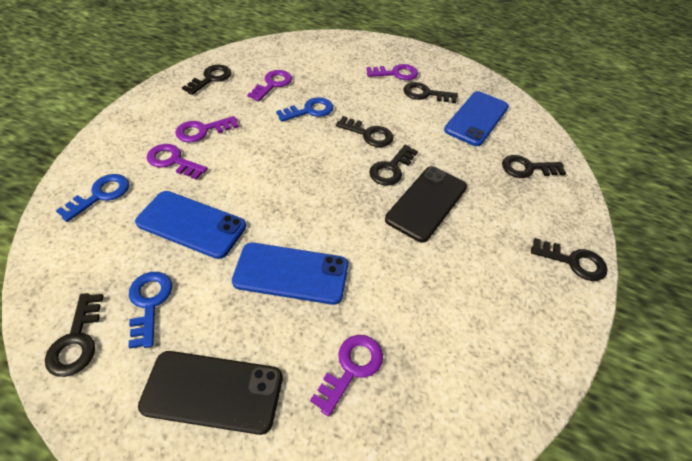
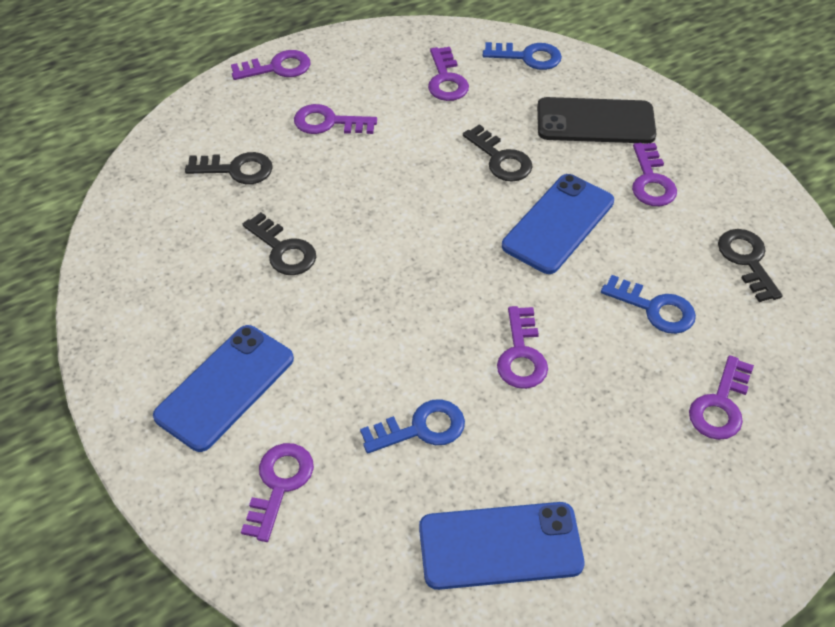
black key: 7 -> 4
black phone: 2 -> 1
purple key: 5 -> 7

